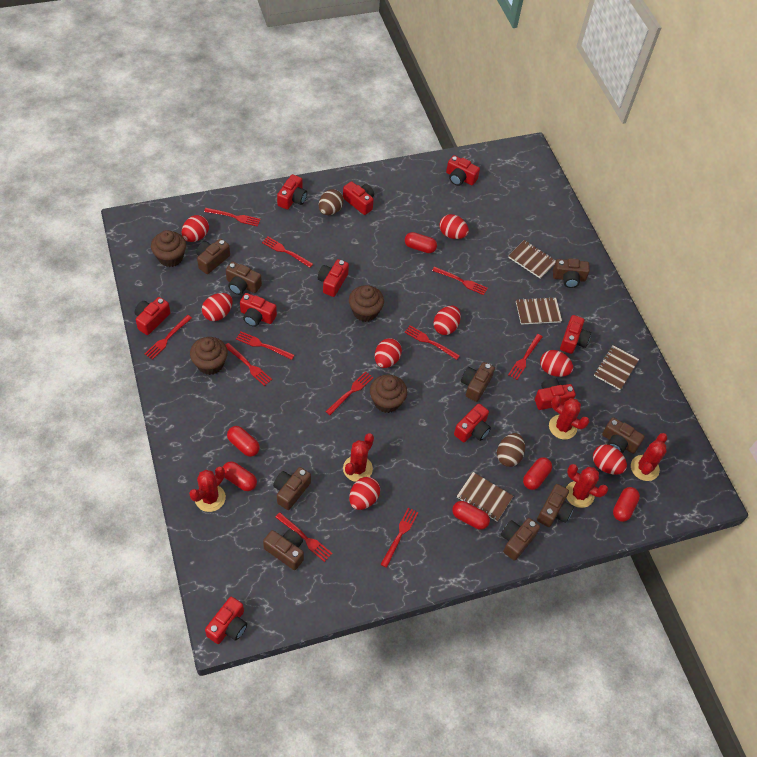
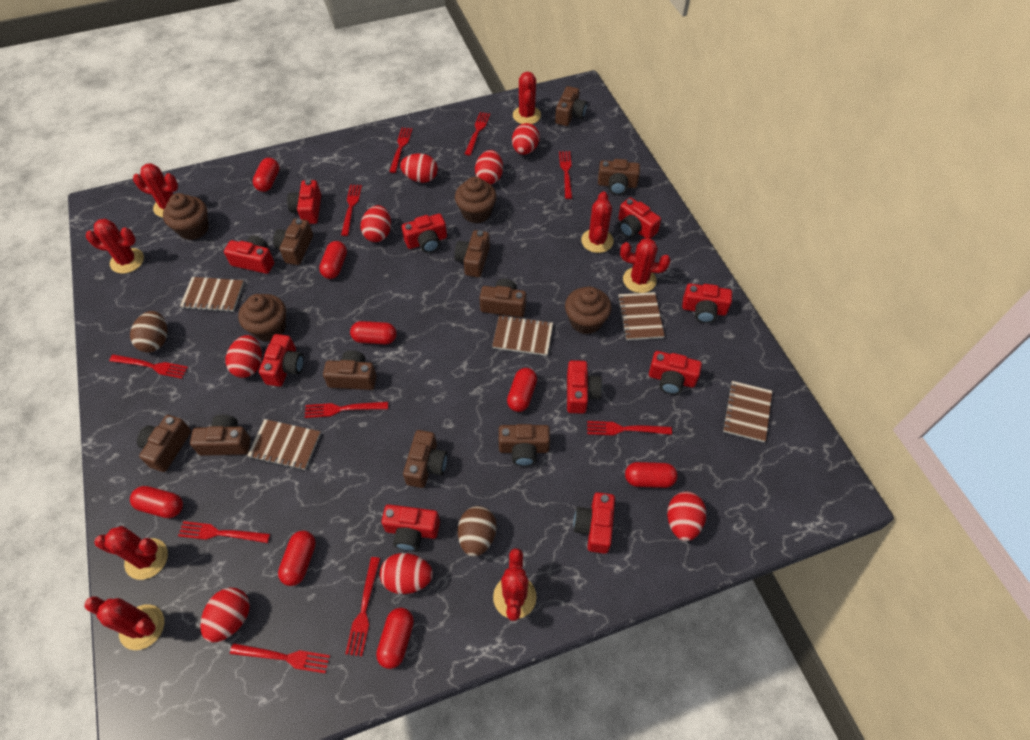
brown camera: 9 -> 10
brown notebook: 4 -> 5
red cactus: 5 -> 8
red capsule: 6 -> 8
red fork: 11 -> 10

